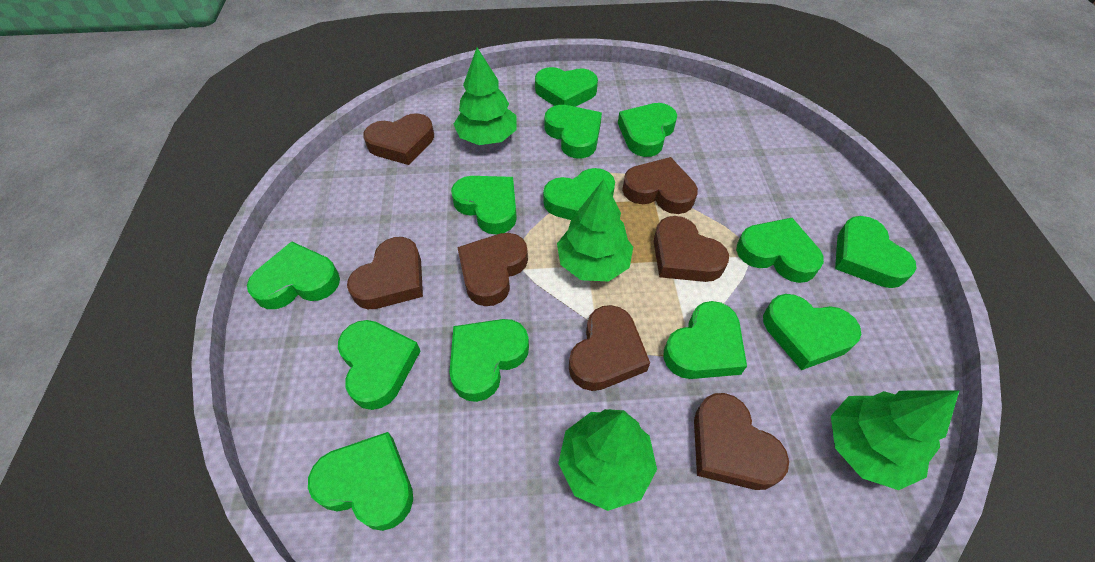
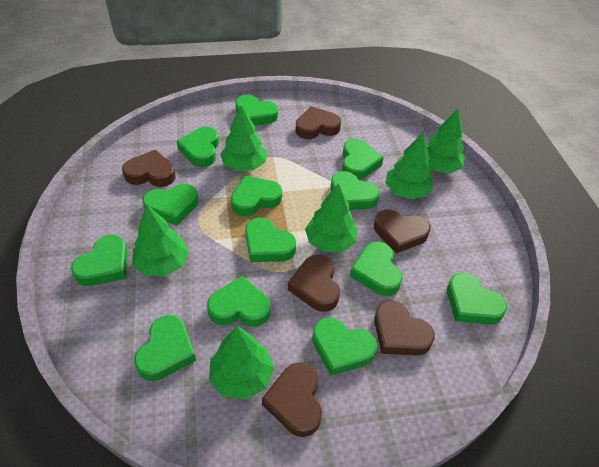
brown heart: 7 -> 6
green tree: 4 -> 6

